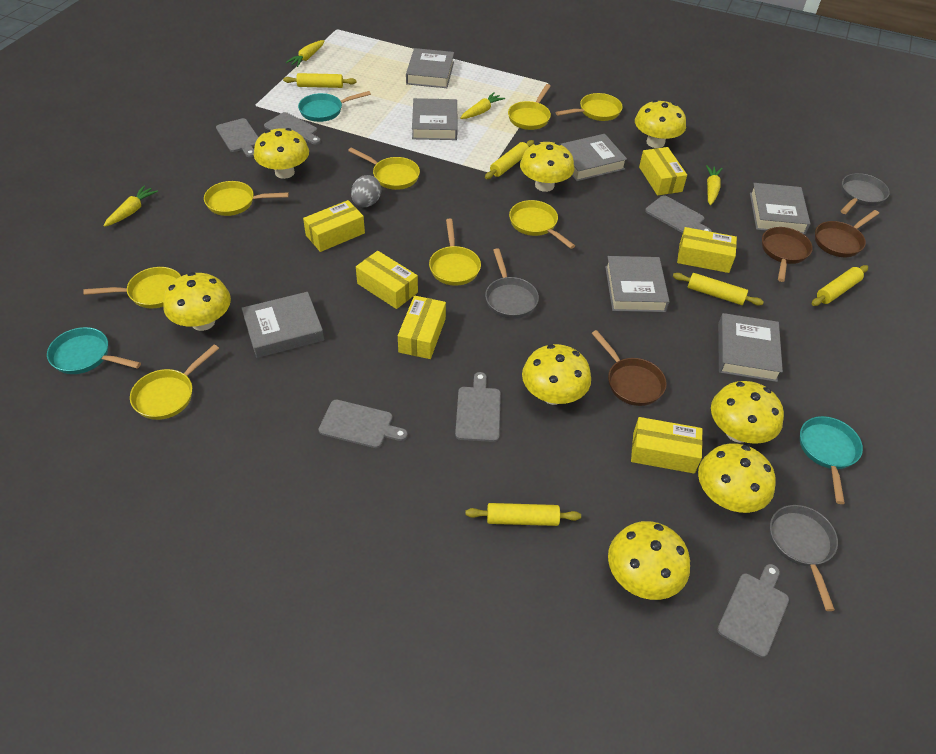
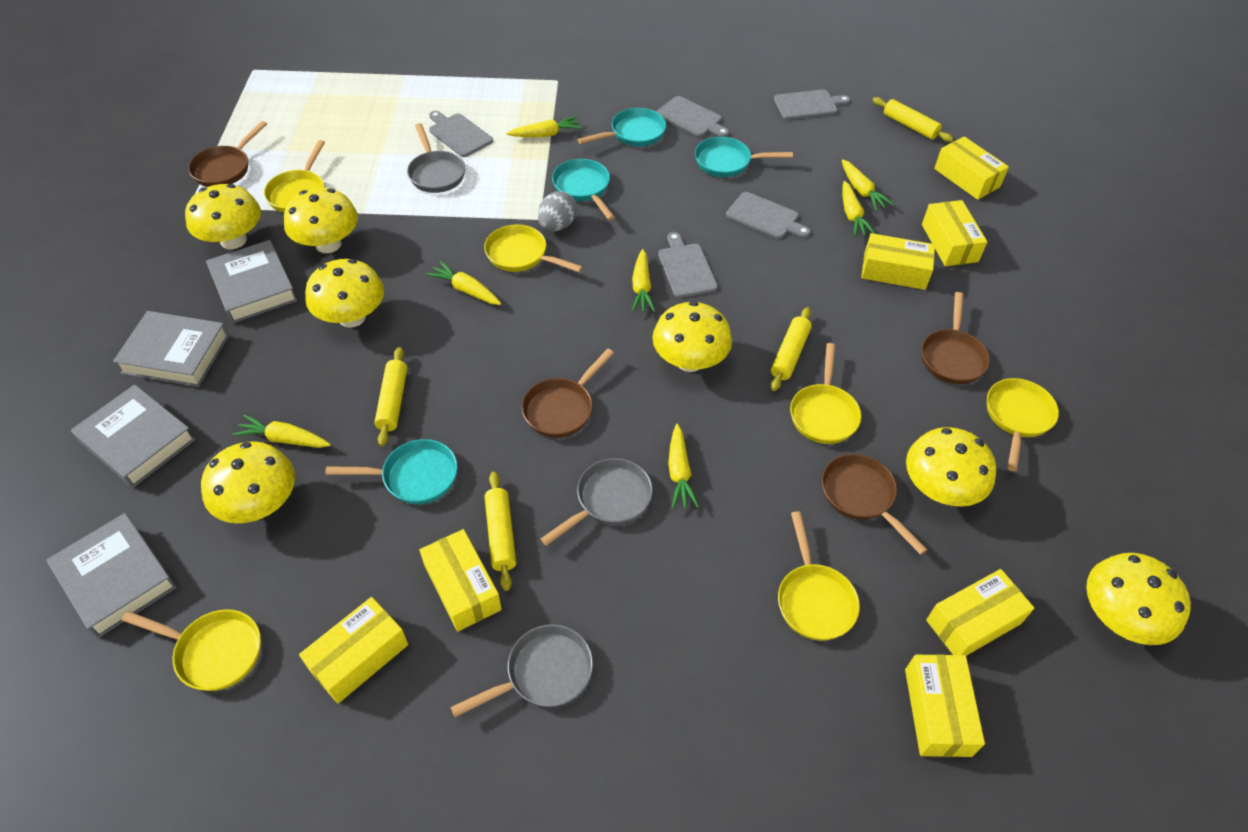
brown pan: 3 -> 4
grey book: 7 -> 4
grey cutting board: 6 -> 5
turquoise pan: 3 -> 4
yellow box: 6 -> 7
yellow carrot: 4 -> 7
yellow mushroom: 8 -> 7
yellow pan: 8 -> 6
yellow rolling pin: 5 -> 4

